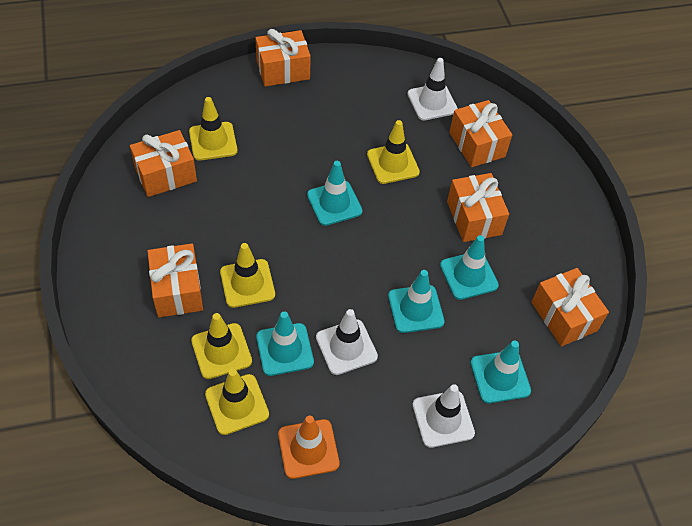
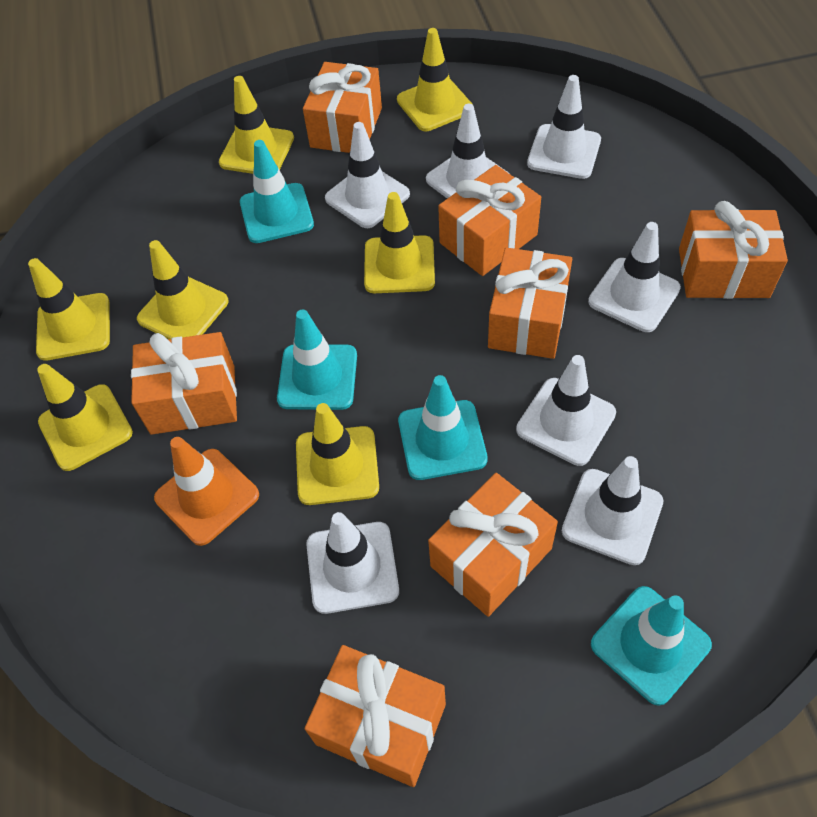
orange gift: 6 -> 7
turquoise traffic cone: 5 -> 4
white traffic cone: 3 -> 7
yellow traffic cone: 5 -> 7

